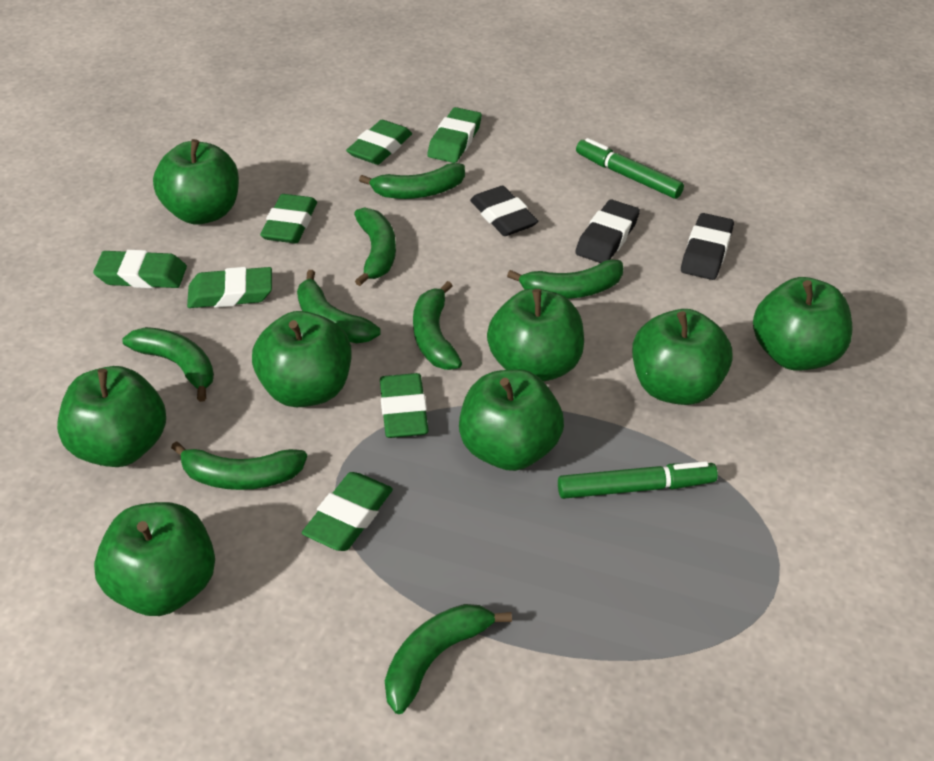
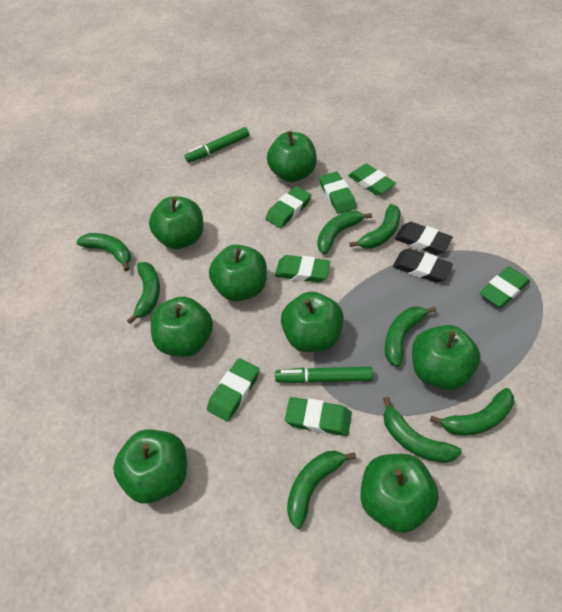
black eraser: 3 -> 2

